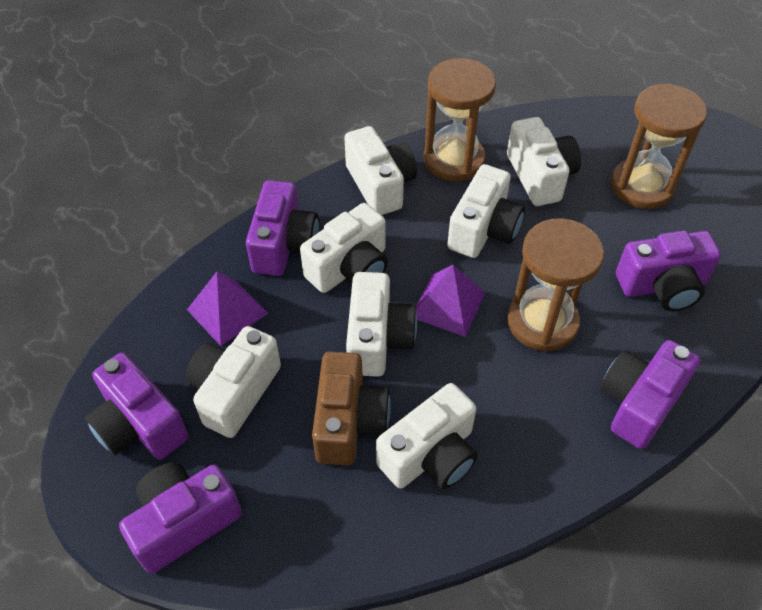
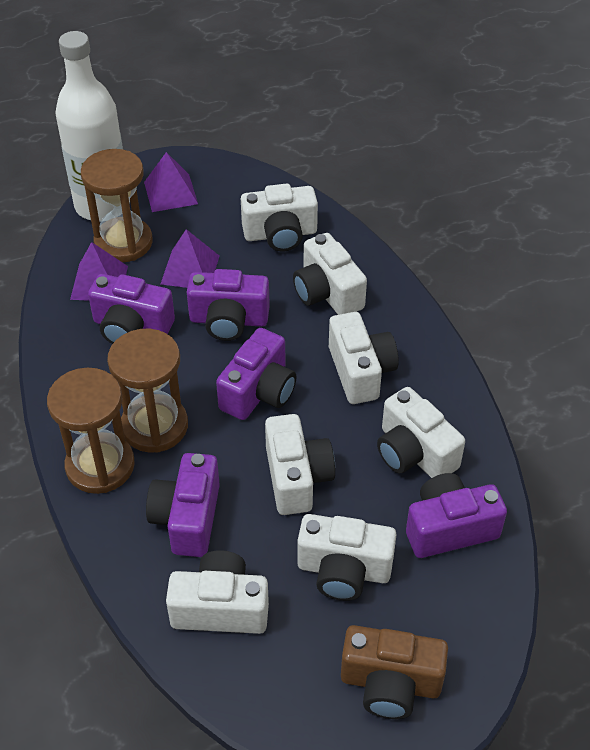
purple pyramid: 2 -> 3
white bottle: 0 -> 1

